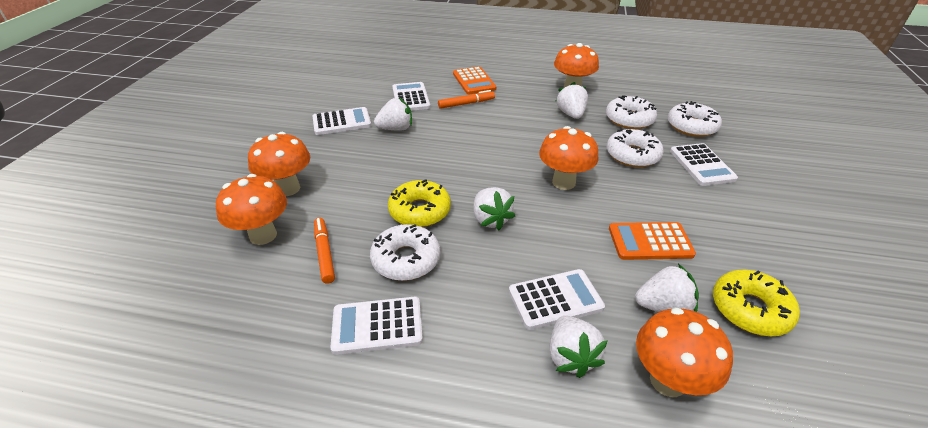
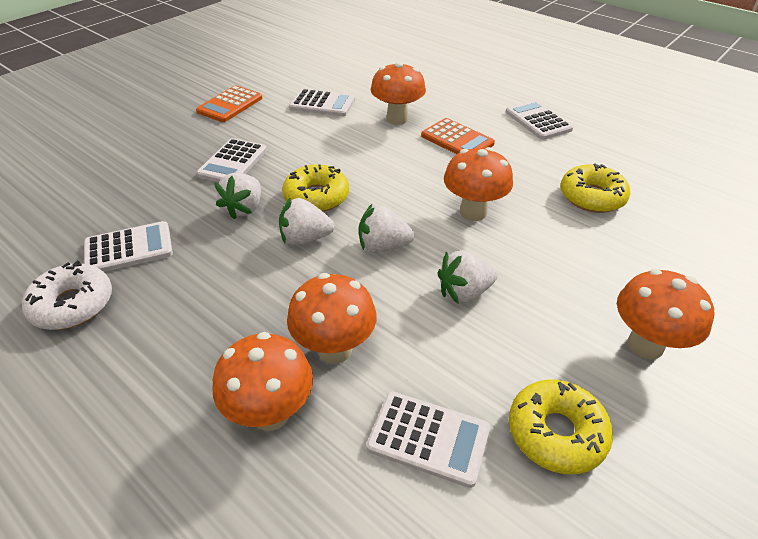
orange marker: 2 -> 0
white donut: 4 -> 1
white strawberry: 5 -> 4
yellow donut: 2 -> 3

